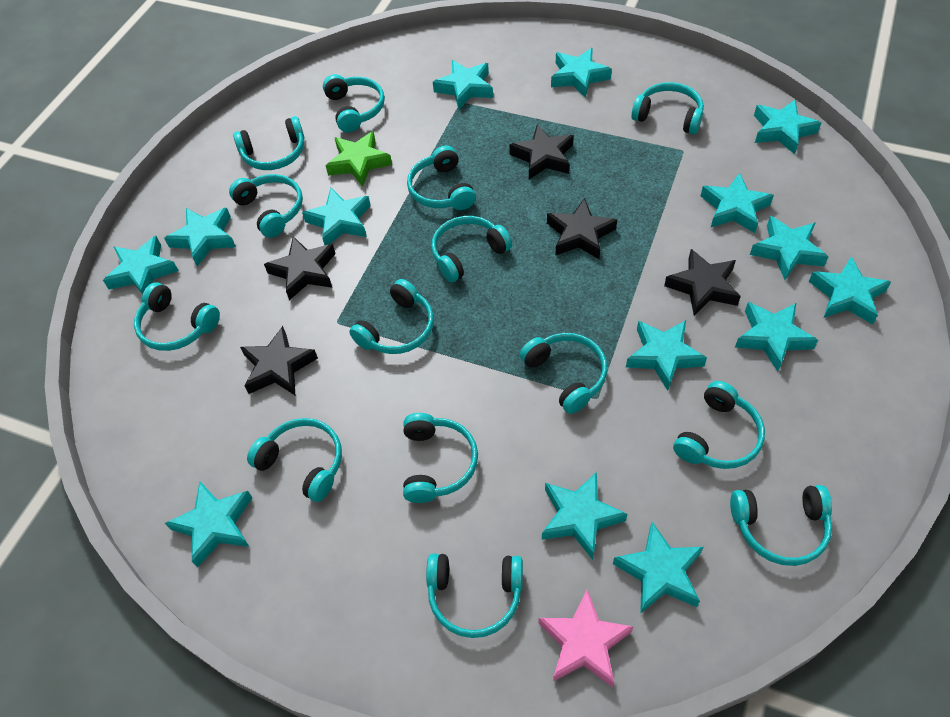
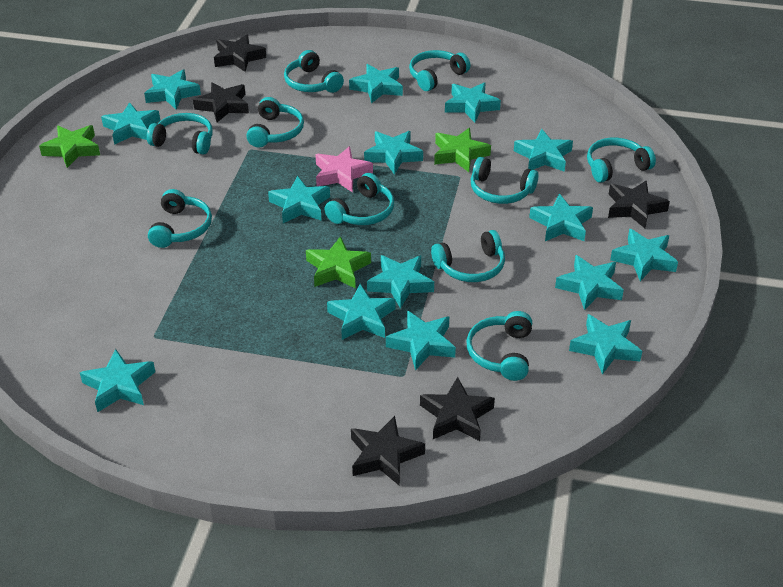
green star: 1 -> 3
turquoise headphones: 14 -> 10
turquoise star: 14 -> 15

